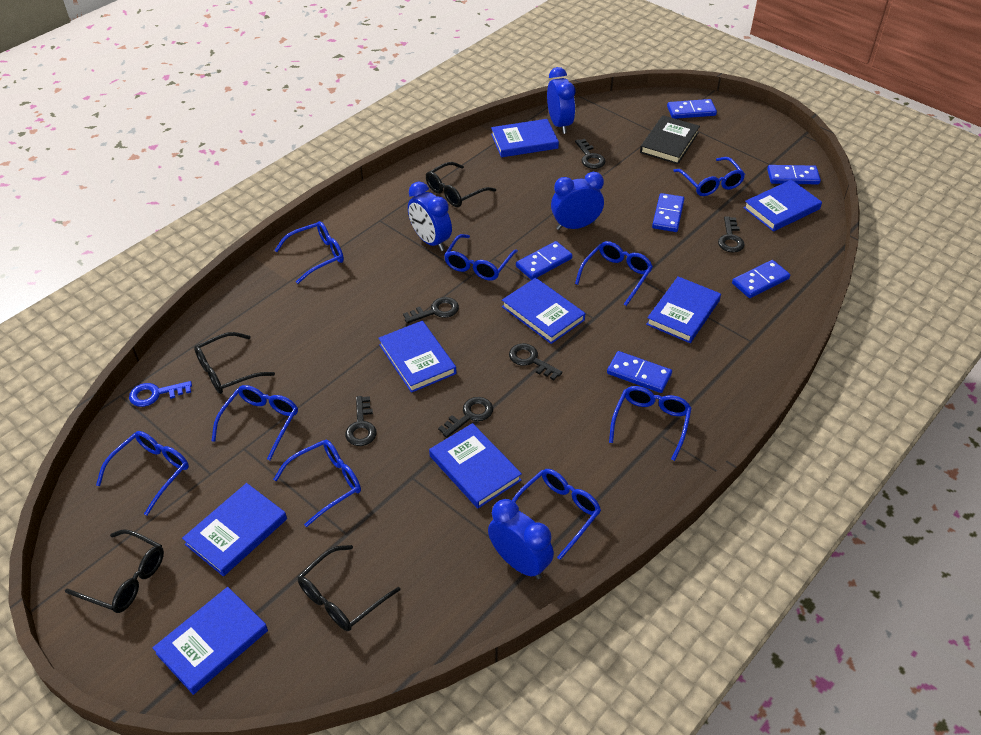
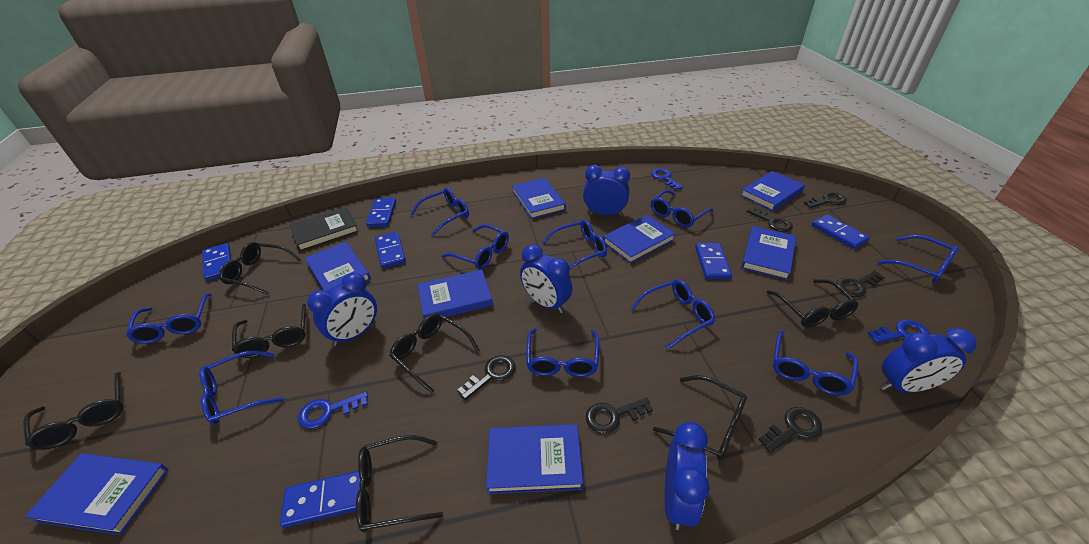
black glasses: 4 -> 7
blue clock: 4 -> 5
blue glasses: 9 -> 10
blue key: 1 -> 3

